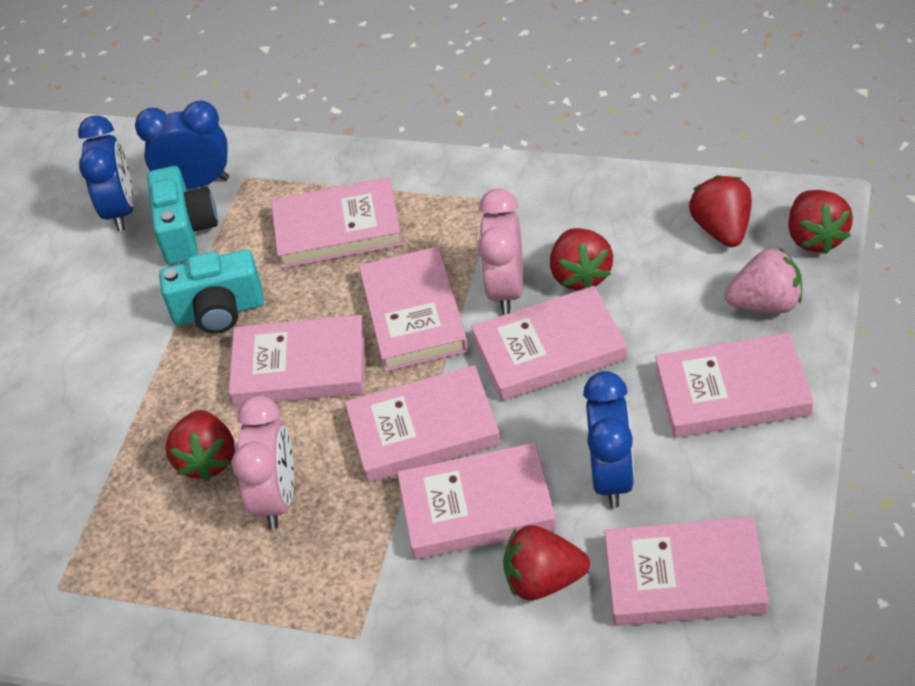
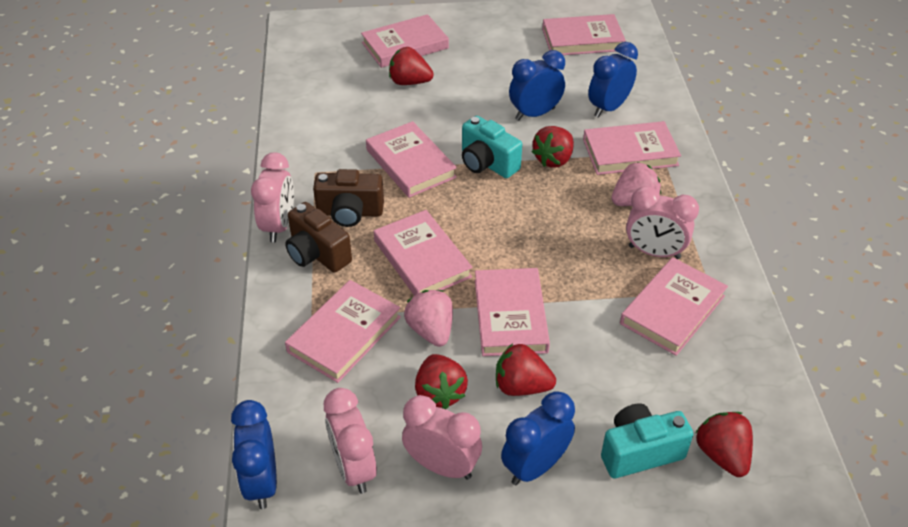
blue clock: 3 -> 4
brown camera: 0 -> 2
pink clock: 2 -> 4
pink strawberry: 1 -> 2

